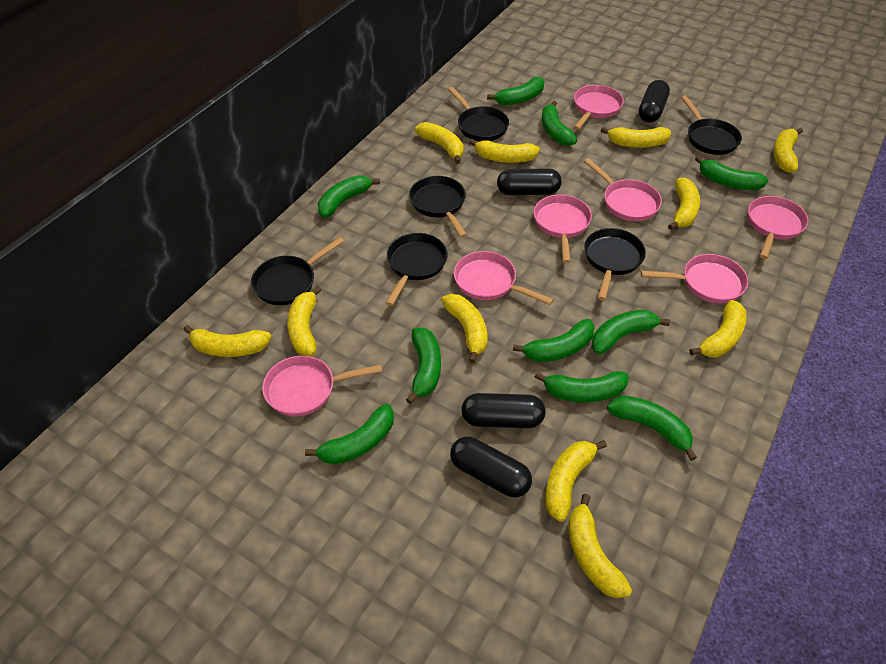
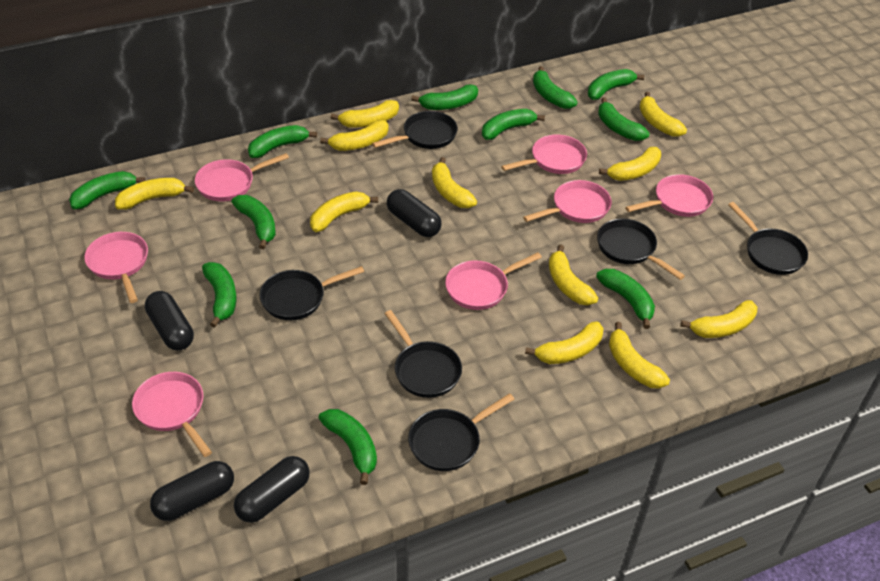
green banana: 10 -> 11

